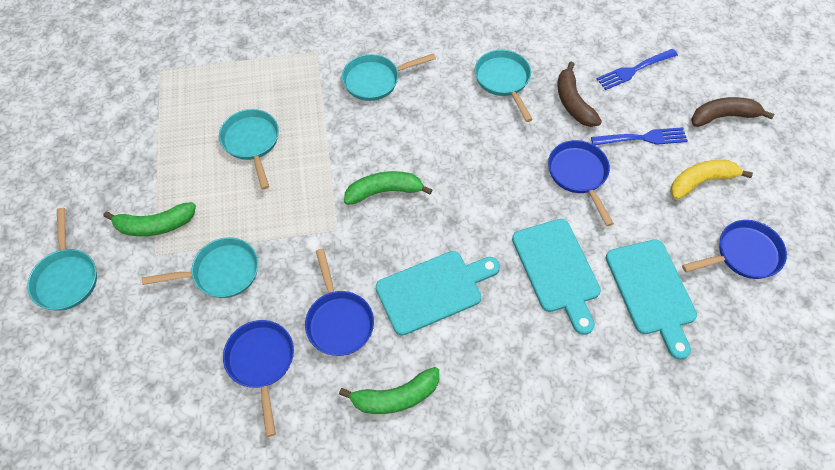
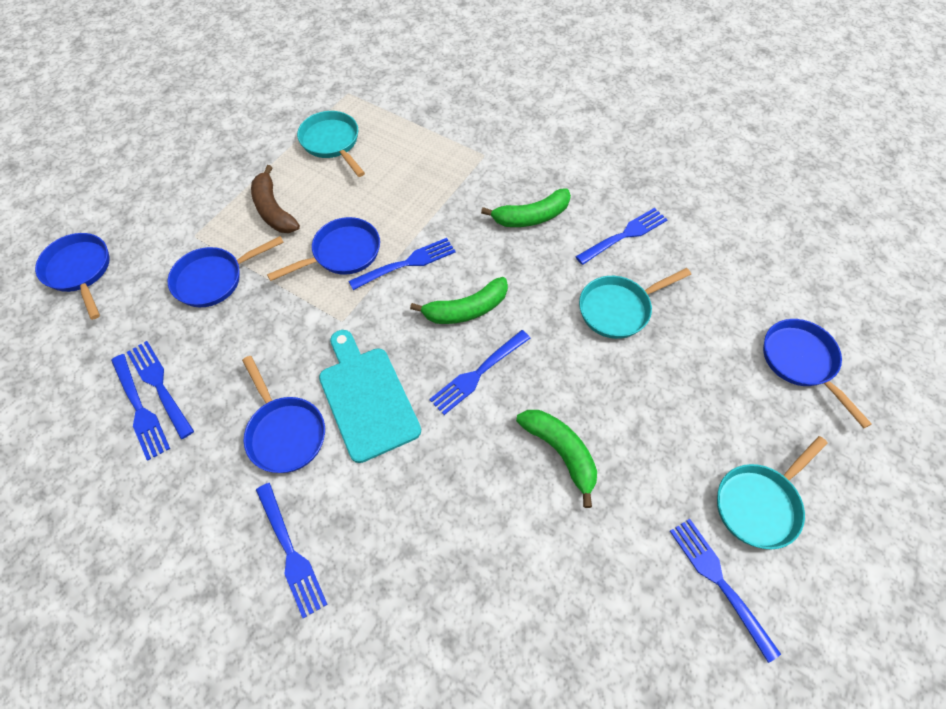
blue fork: 2 -> 7
blue pan: 4 -> 5
brown banana: 2 -> 1
turquoise cutting board: 3 -> 1
turquoise pan: 5 -> 3
yellow banana: 1 -> 0

